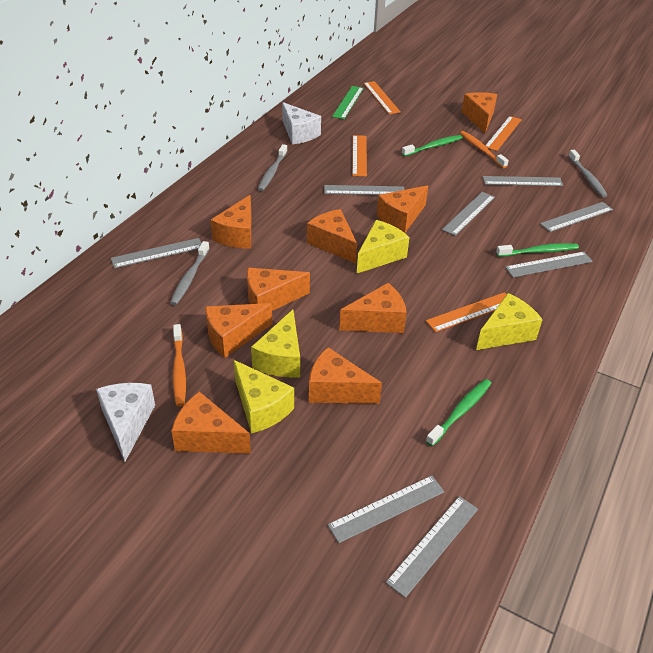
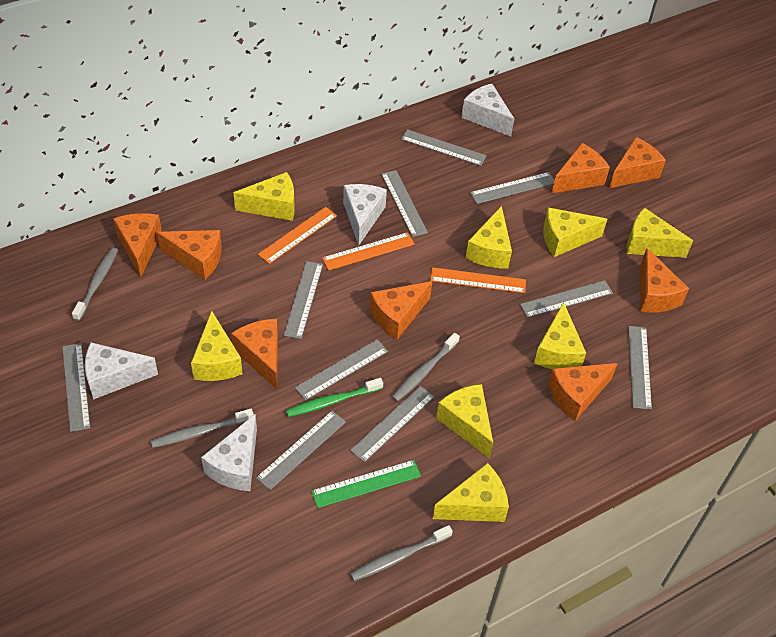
green toothbrush: 3 -> 1
grey ruler: 8 -> 10
grey toothbrush: 3 -> 4
orange cheese: 9 -> 8
orange ruler: 4 -> 3
orange toothbrush: 2 -> 0
white cheese: 2 -> 4
yellow cheese: 4 -> 8

